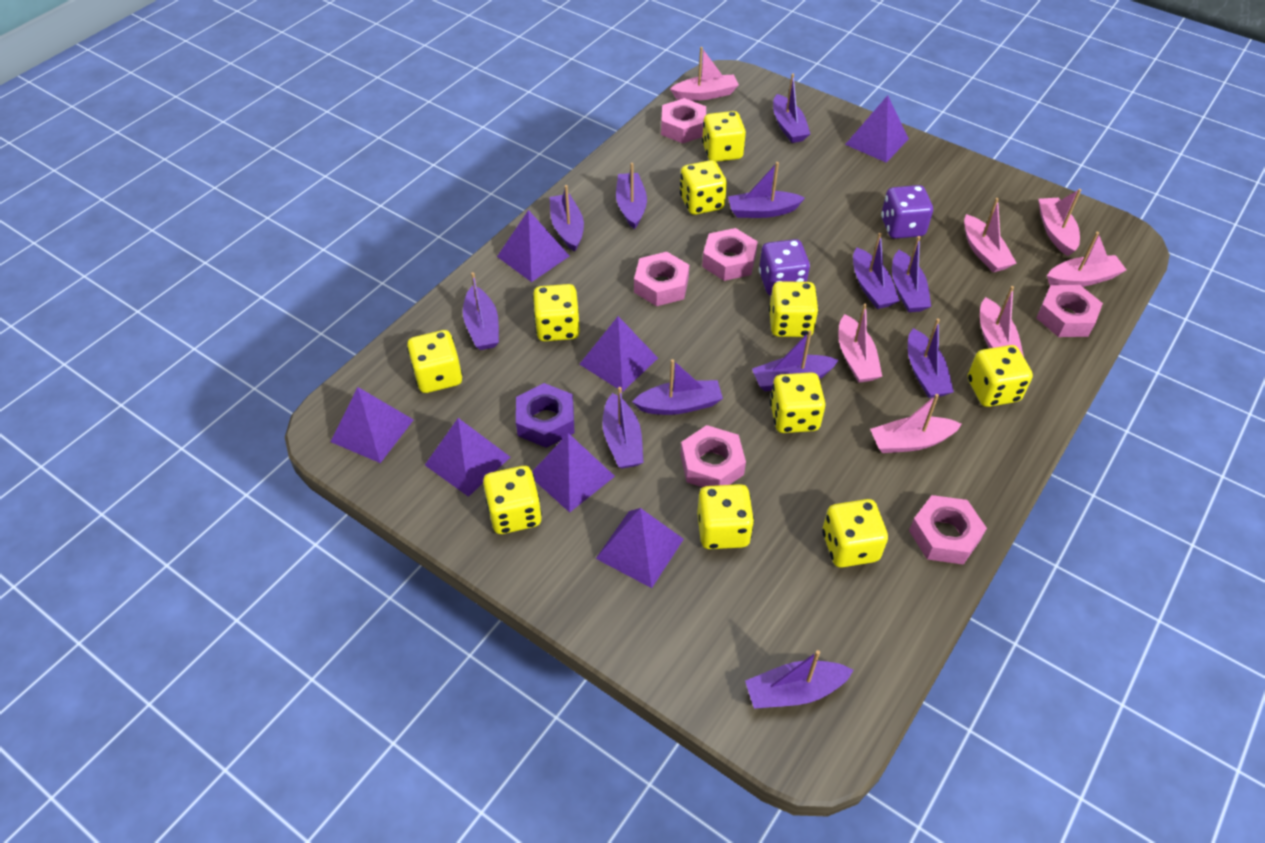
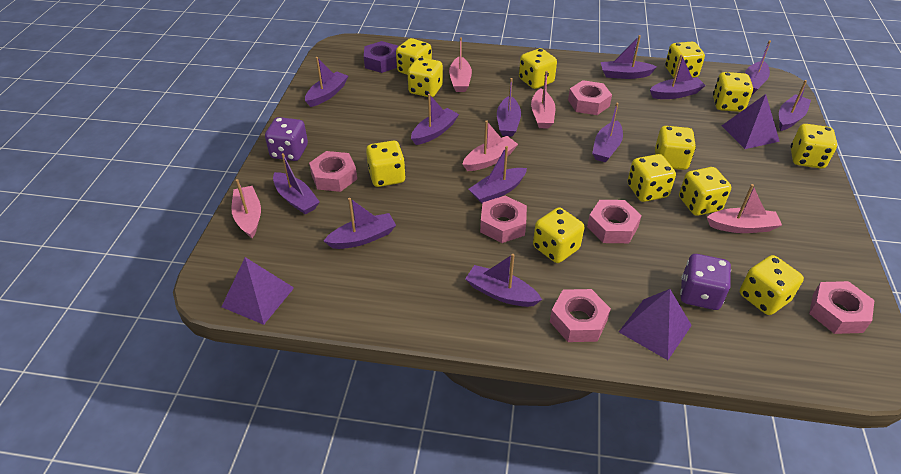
pink boat: 7 -> 5
purple pyramid: 7 -> 3
yellow dice: 10 -> 12

